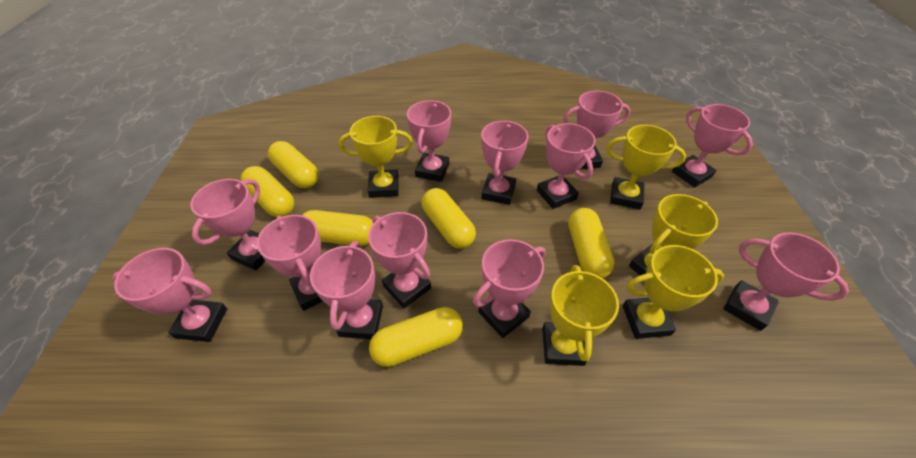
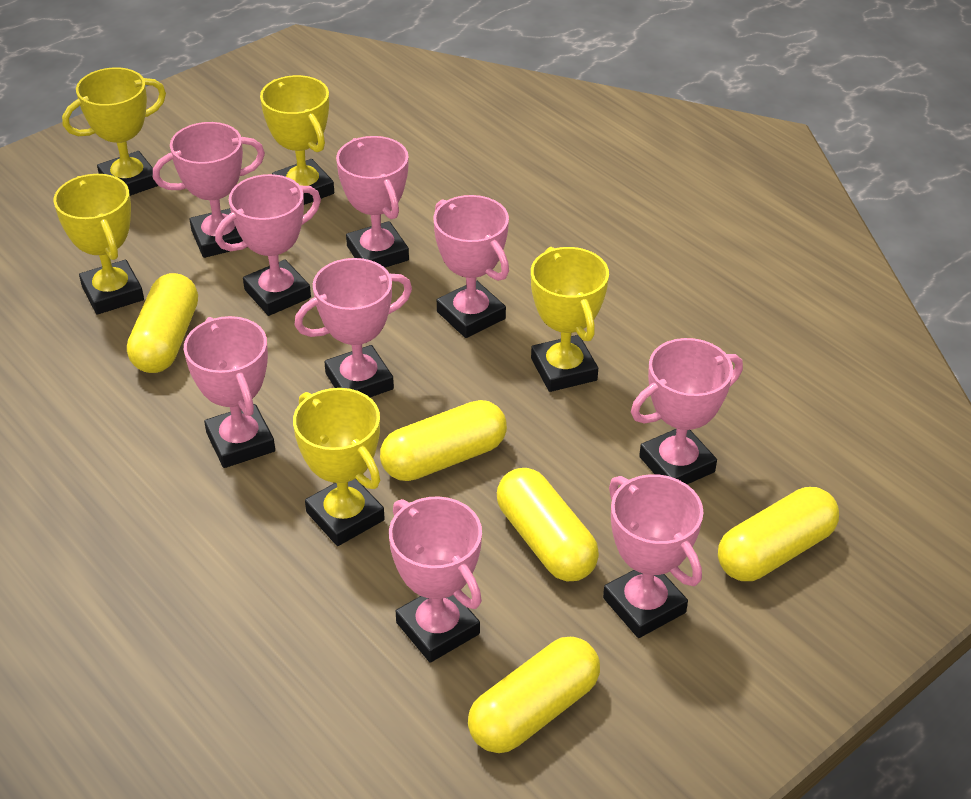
pink trophy: 12 -> 9
yellow capsule: 6 -> 5

